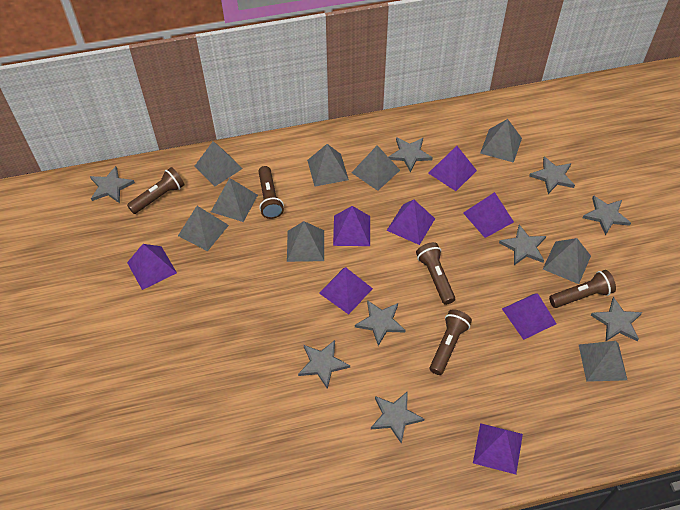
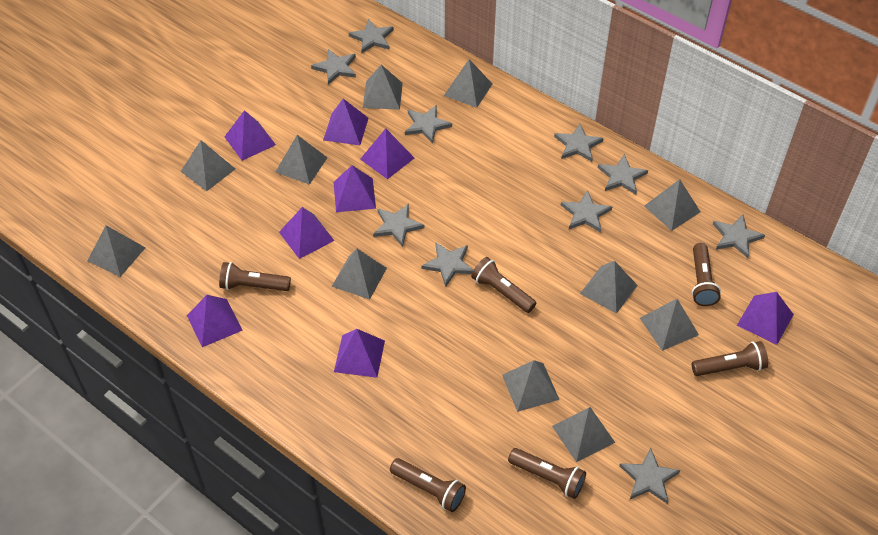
brown flashlight: 5 -> 6
grey pyramid: 9 -> 11
grey star: 9 -> 10

